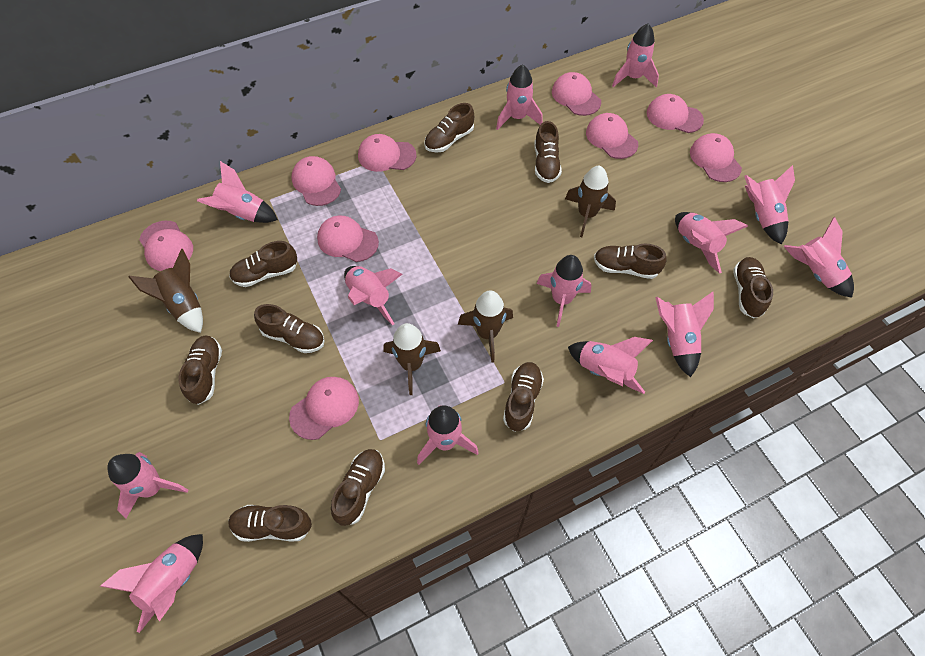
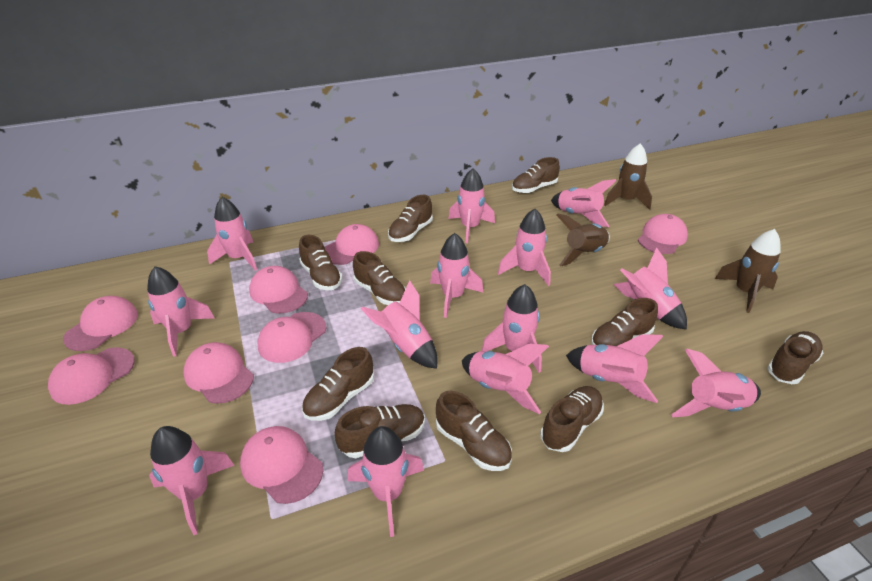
brown rocket: 4 -> 3
pink cap: 9 -> 8
pink rocket: 13 -> 14

